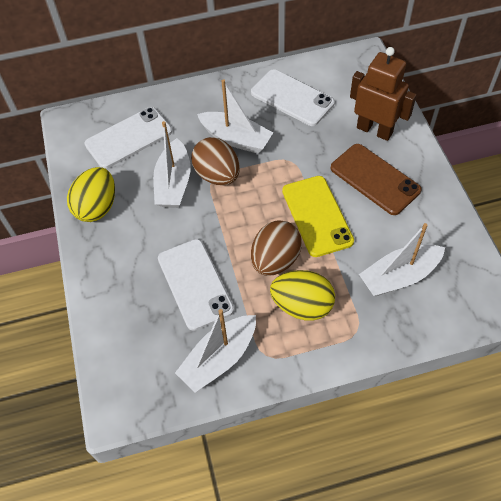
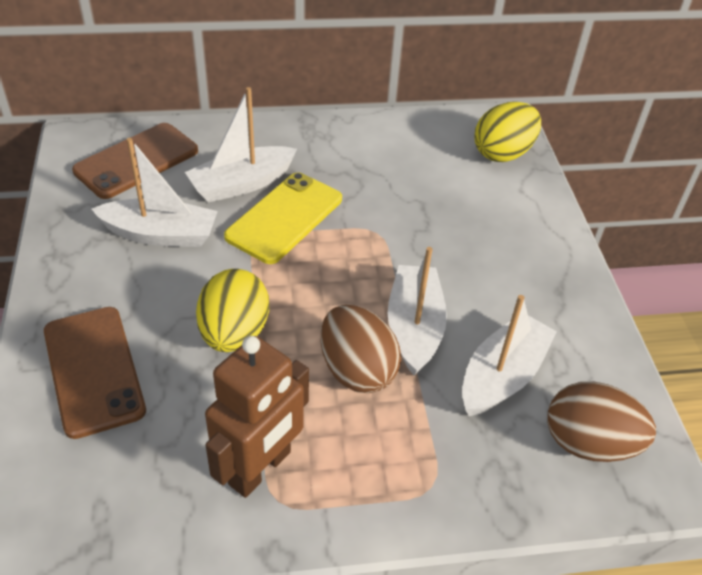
brown phone: 1 -> 2
white phone: 3 -> 0

